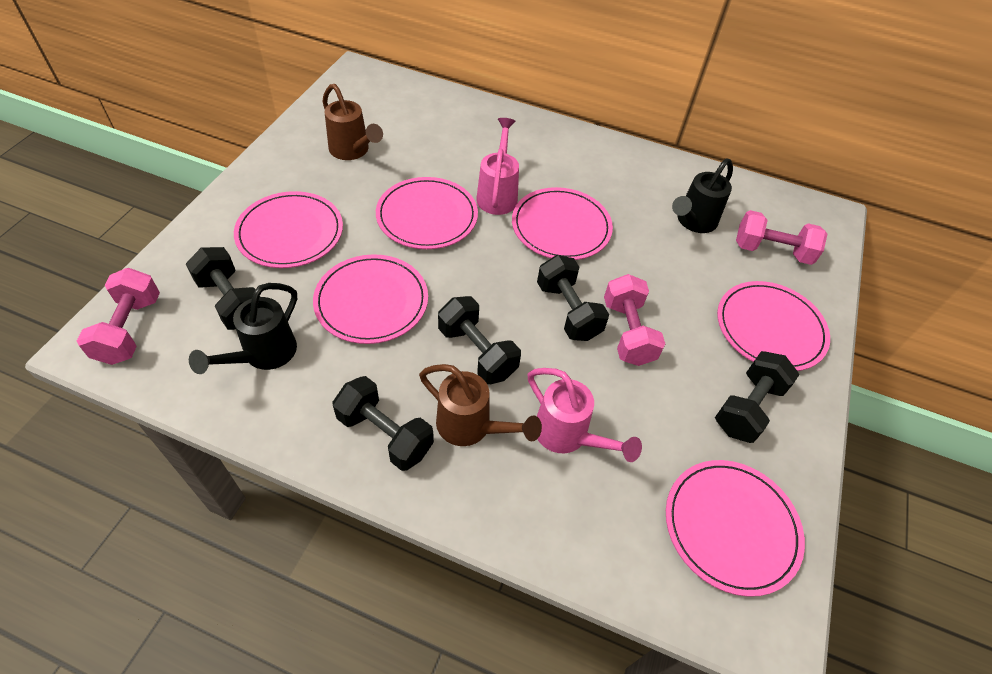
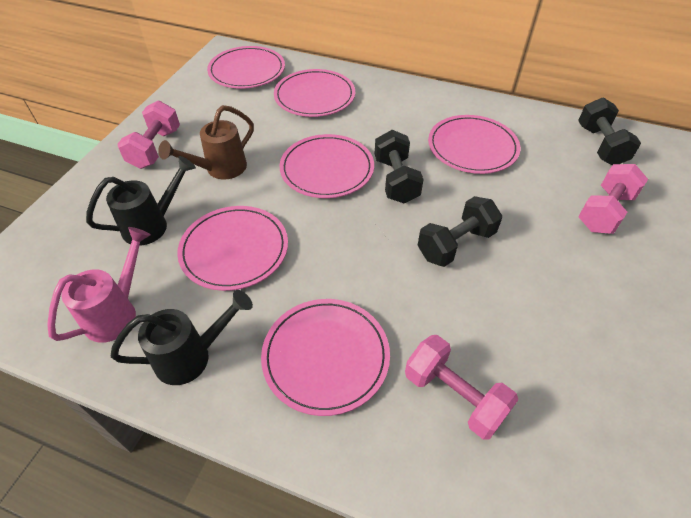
black dumbbell: 5 -> 3
brown watering can: 2 -> 1
pink watering can: 2 -> 1

